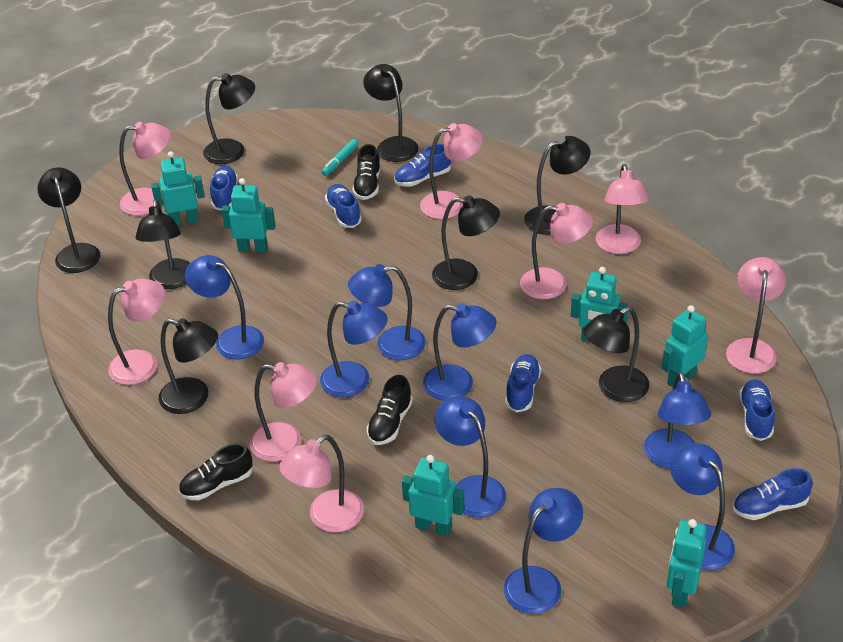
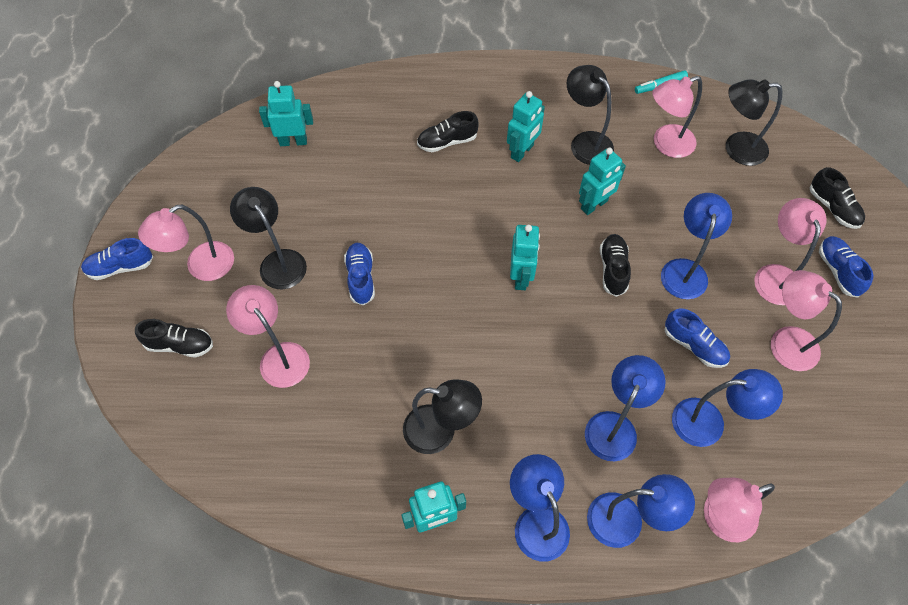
black lamp: 8 -> 4
black shoe: 3 -> 4
blue lamp: 8 -> 5
blue shoe: 6 -> 4
pink lamp: 8 -> 6
turquoise robot: 6 -> 5

